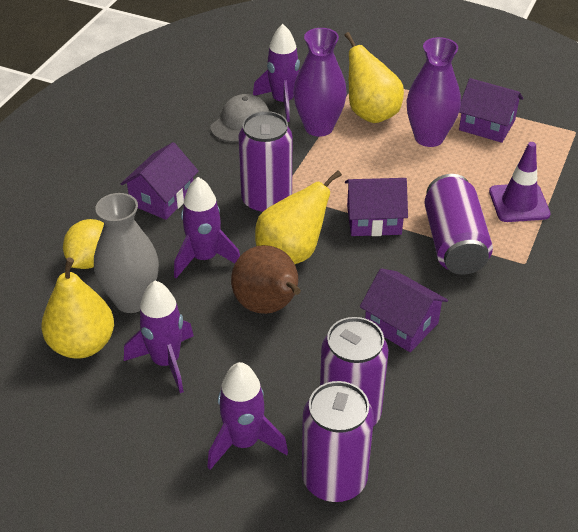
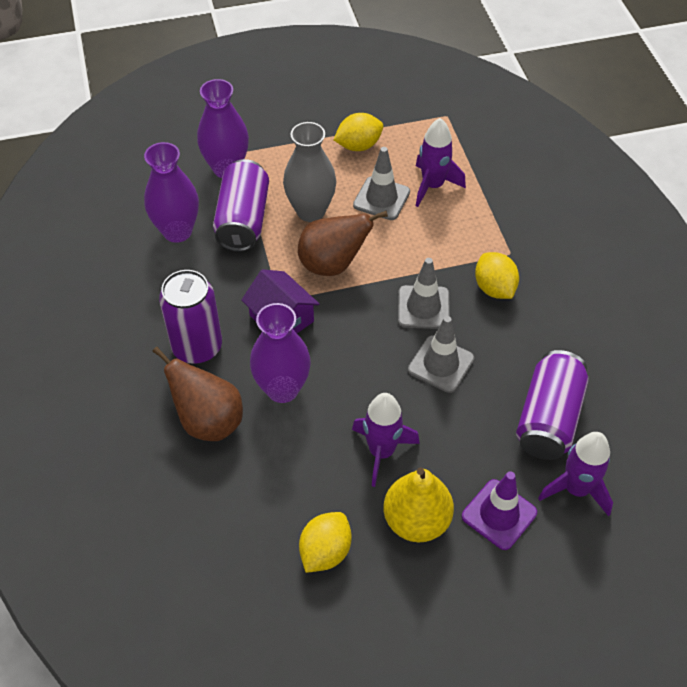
brown pear: 1 -> 2
grey cap: 1 -> 0
grey traffic cone: 0 -> 3
purple can: 4 -> 3
purple house: 4 -> 1
purple rocket: 4 -> 3
purple vase: 2 -> 3
yellow lemon: 1 -> 3
yellow pear: 3 -> 1

